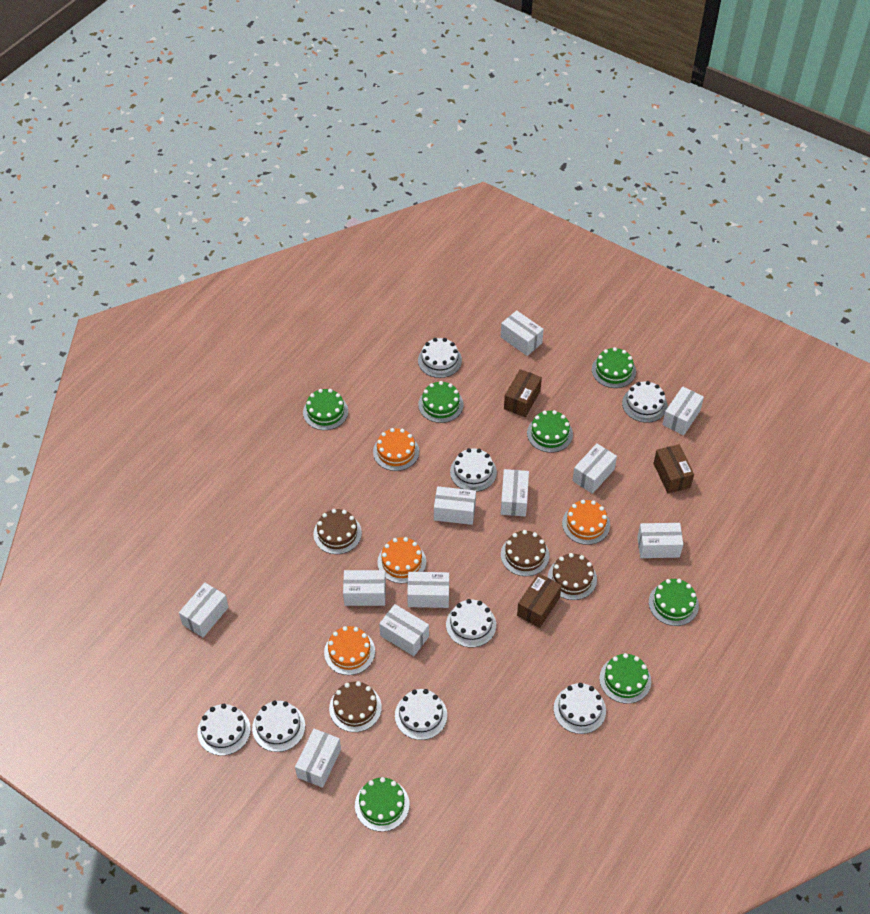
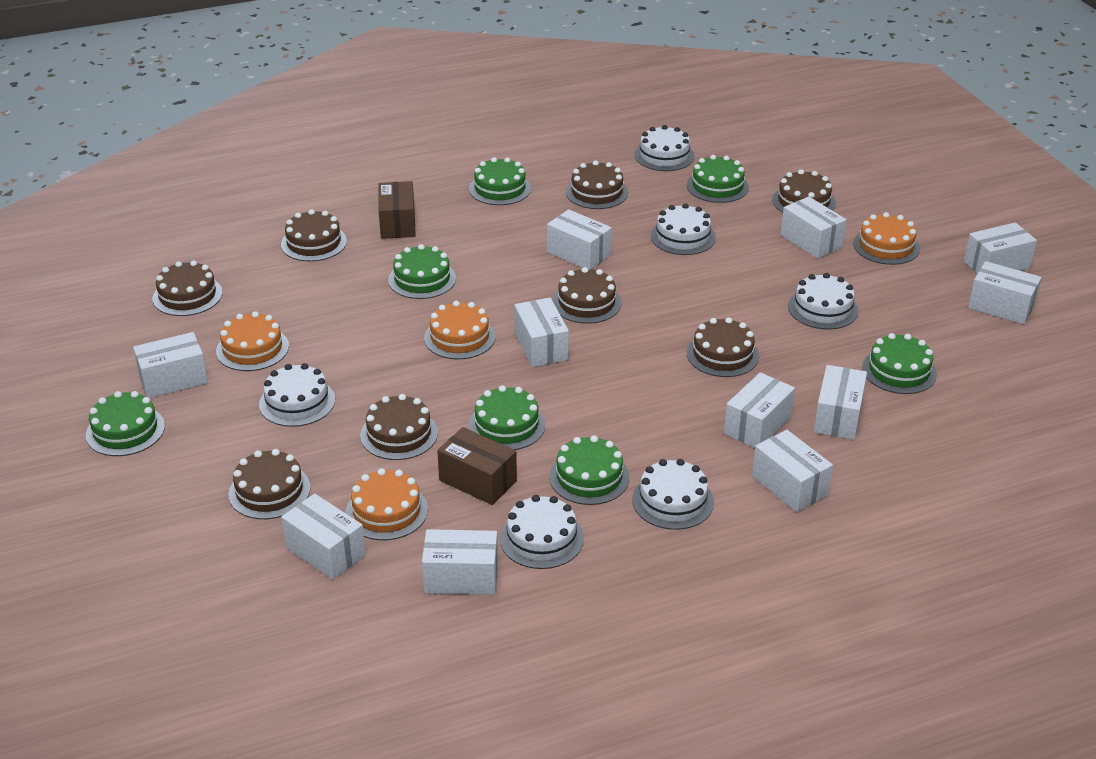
brown box: 3 -> 2
brown cake: 4 -> 8
white cake: 8 -> 6

